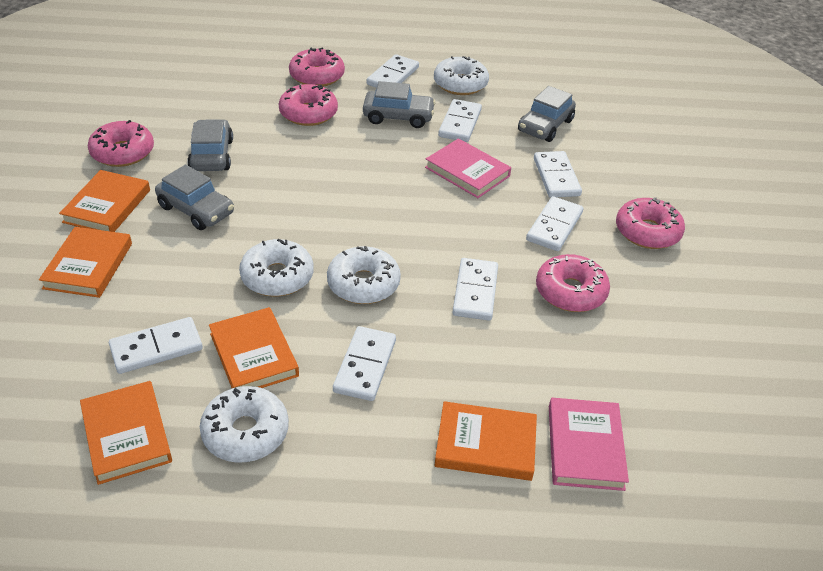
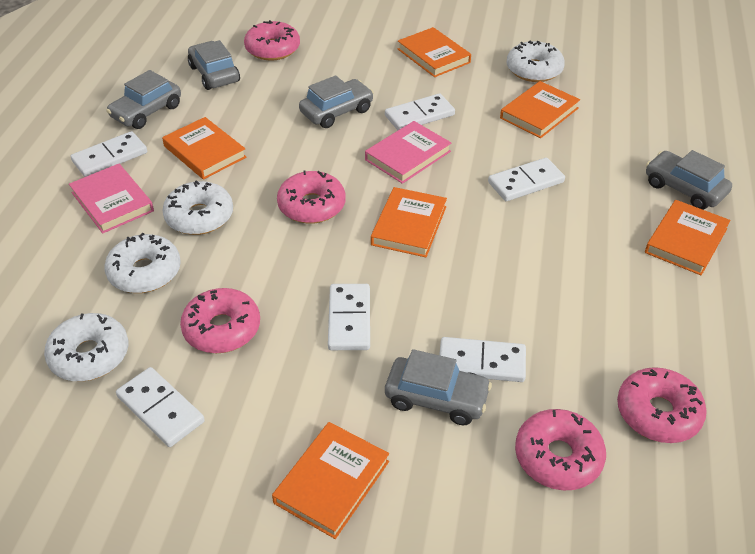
grey car: 4 -> 5
orange book: 5 -> 6
white domino: 7 -> 6

